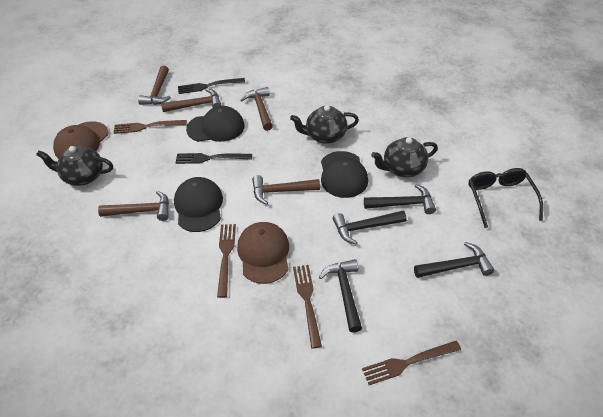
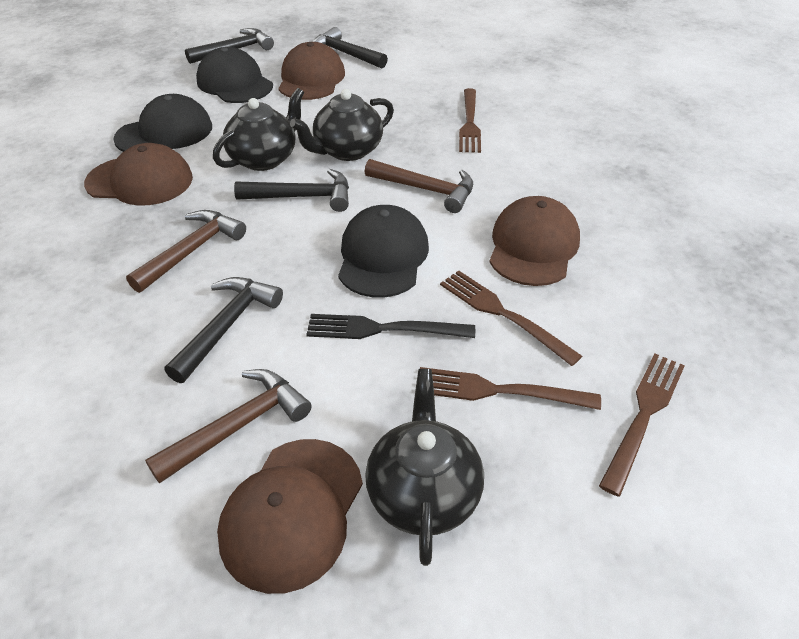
black fork: 2 -> 1
black glasses: 1 -> 0
brown cap: 2 -> 4
brown hammer: 5 -> 3

